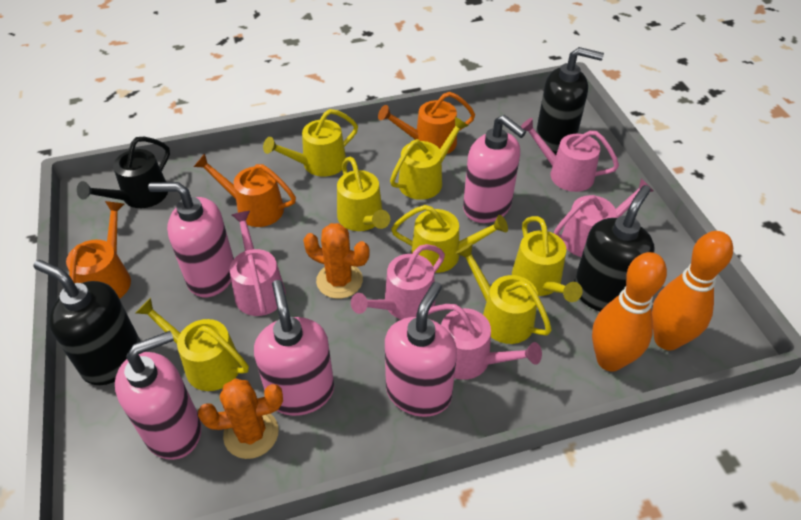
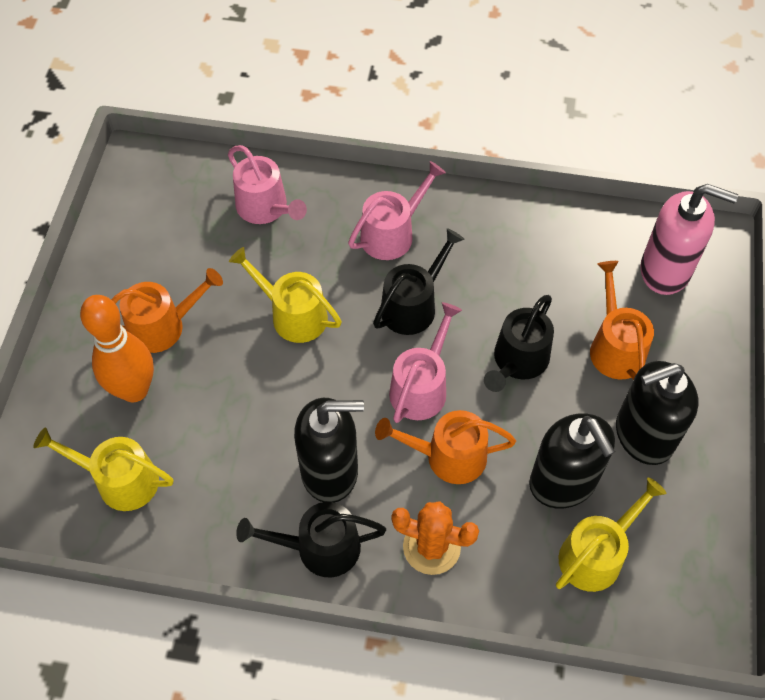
black watering can: 1 -> 3
orange bowling pin: 2 -> 1
orange cactus: 2 -> 1
pink soap dispenser: 5 -> 1
pink watering can: 5 -> 3
yellow watering can: 7 -> 3

